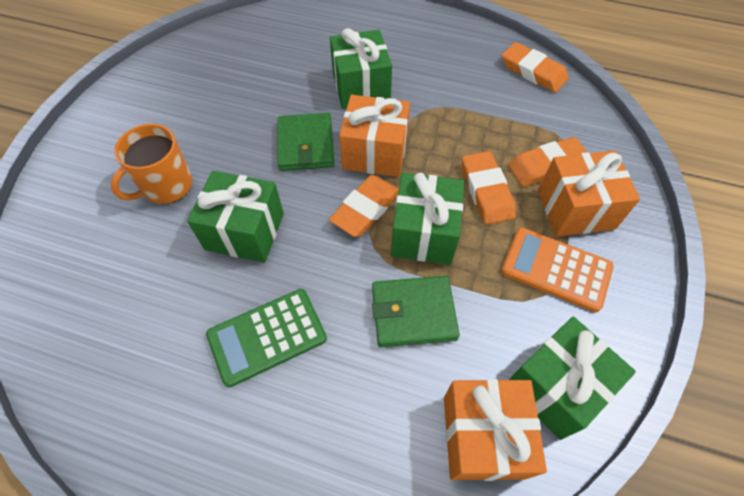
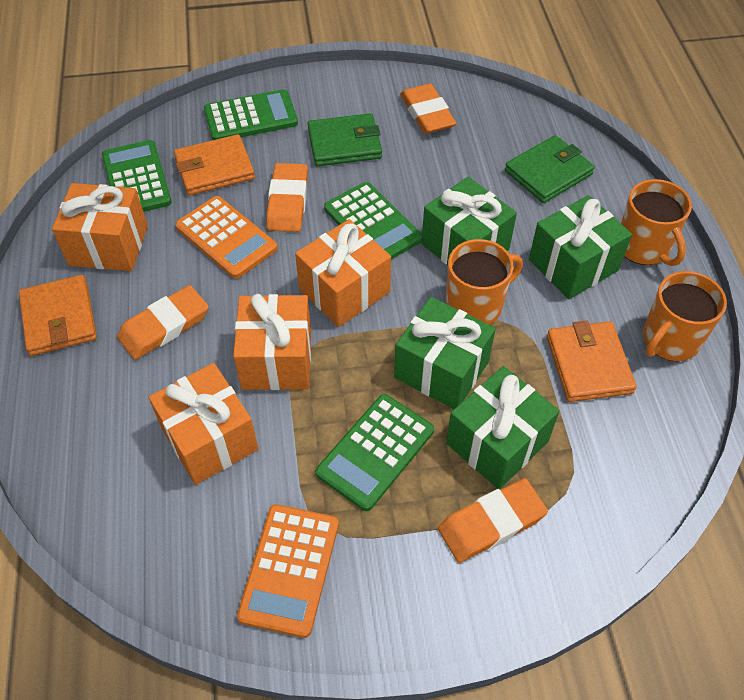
green calculator: 1 -> 4
orange calculator: 1 -> 2
orange gift: 3 -> 4
orange mug: 1 -> 3
orange wallet: 0 -> 3

